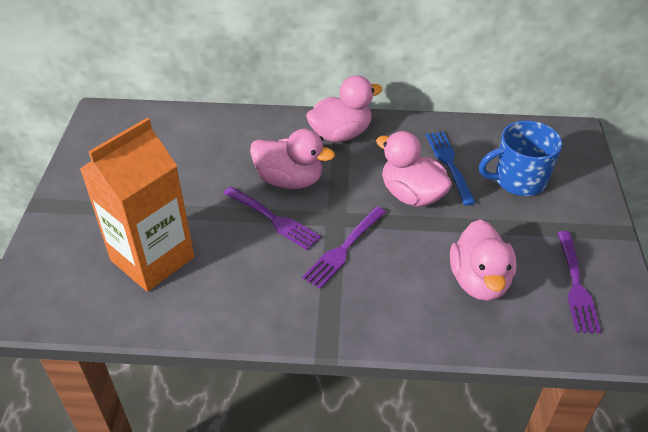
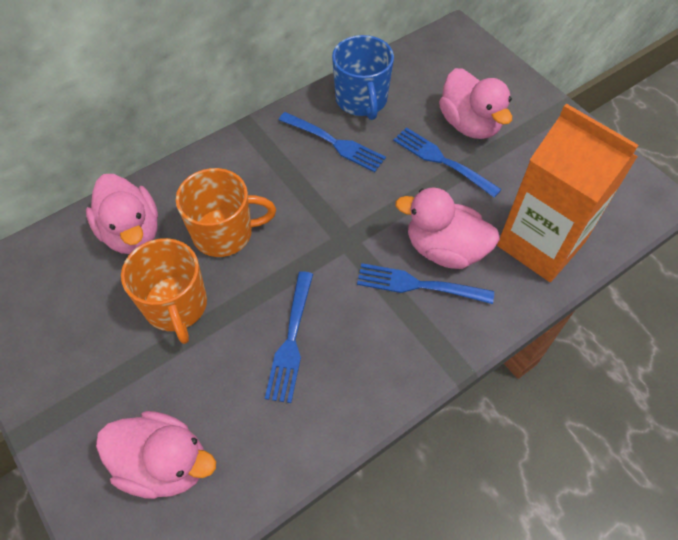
blue fork: 1 -> 4
orange mug: 0 -> 2
purple fork: 3 -> 0

